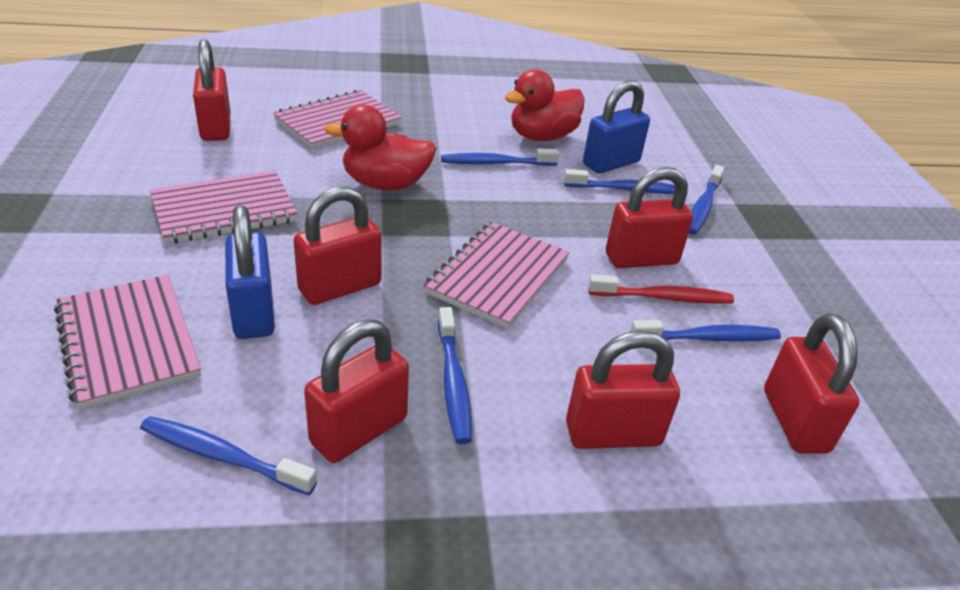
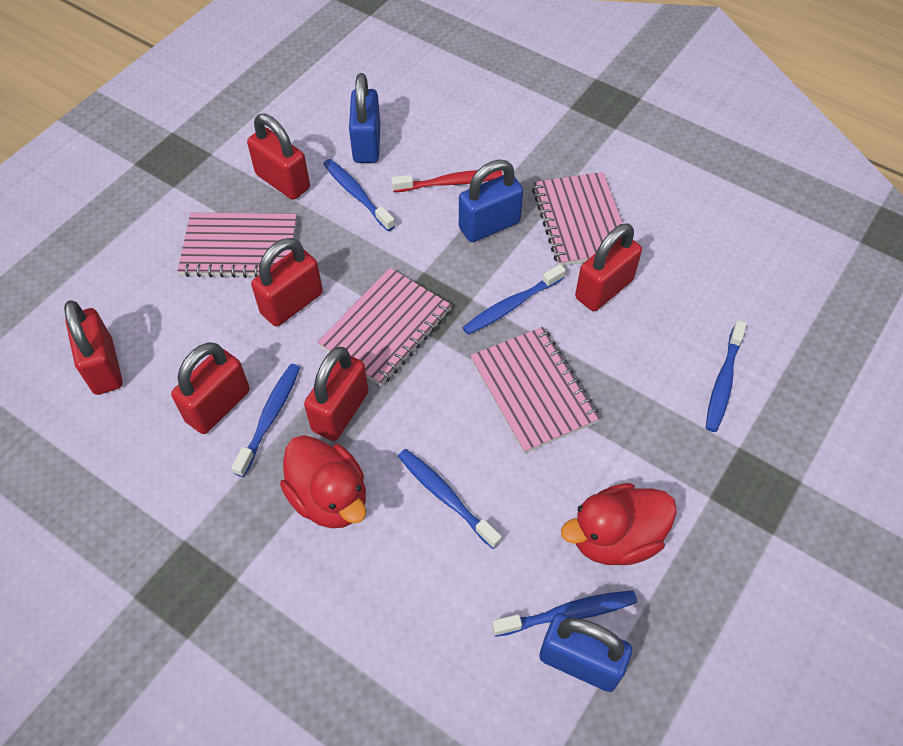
blue padlock: 2 -> 3

